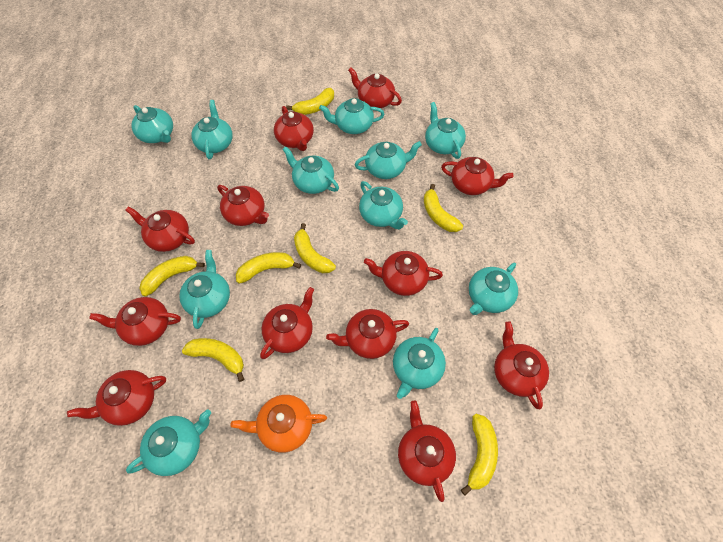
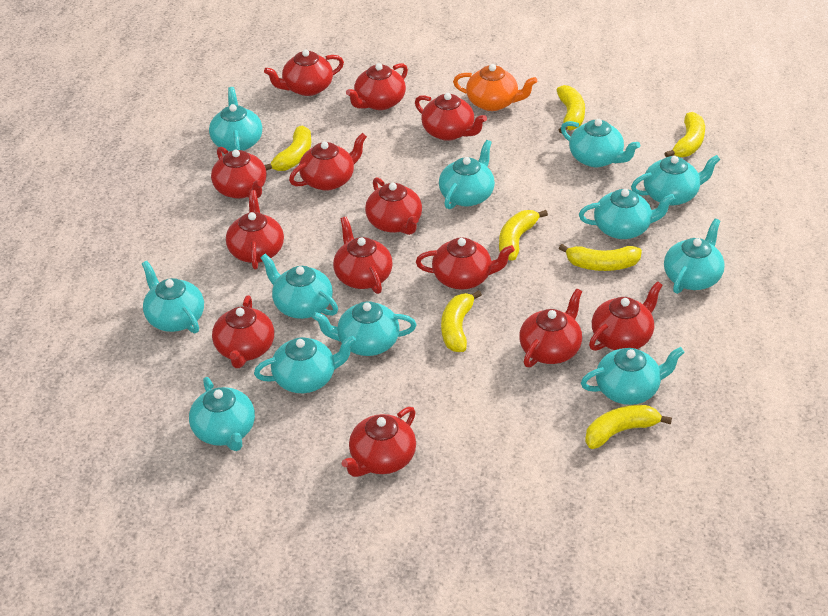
red teapot: 12 -> 13
turquoise teapot: 11 -> 12

